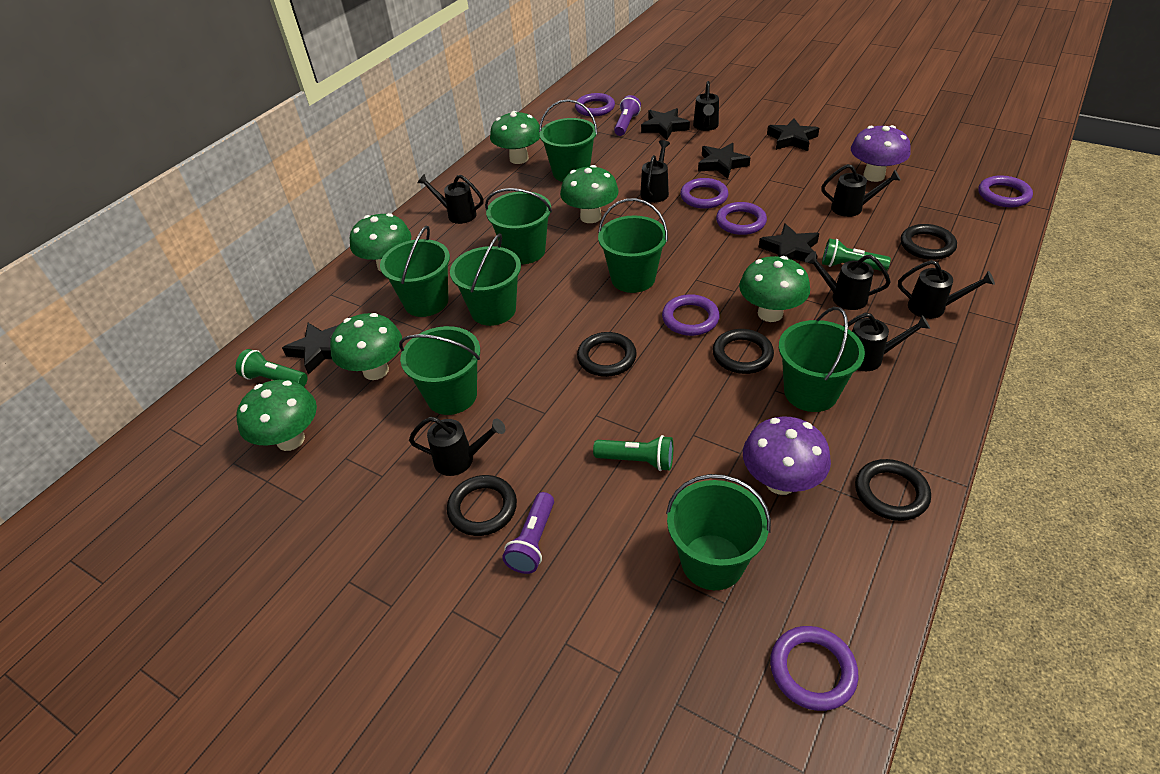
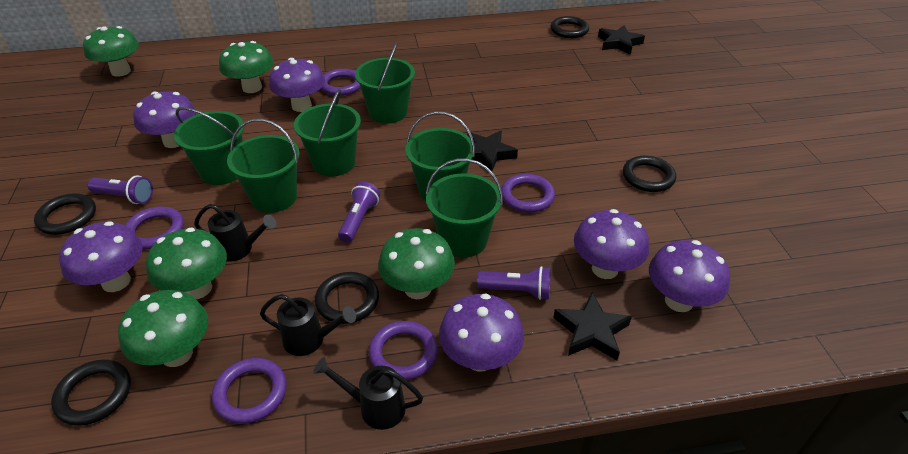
black star: 5 -> 3
black watering can: 8 -> 3
green bucket: 8 -> 6
green flashlight: 3 -> 0
green mushroom: 6 -> 5
purple flashlight: 2 -> 3
purple mushroom: 2 -> 6
purple ring: 6 -> 5

